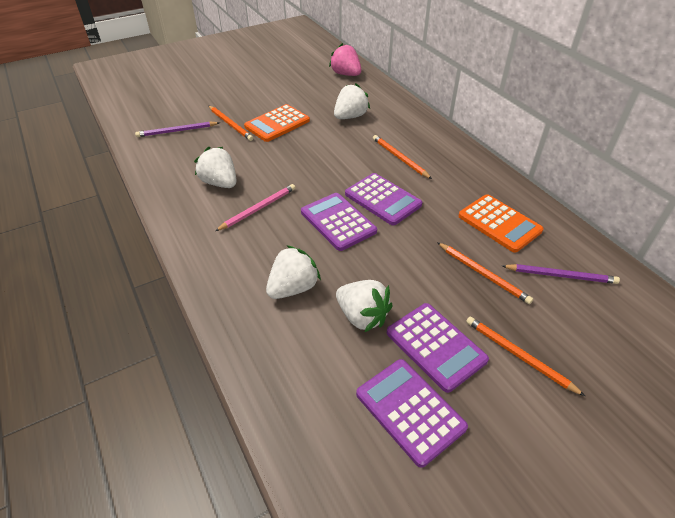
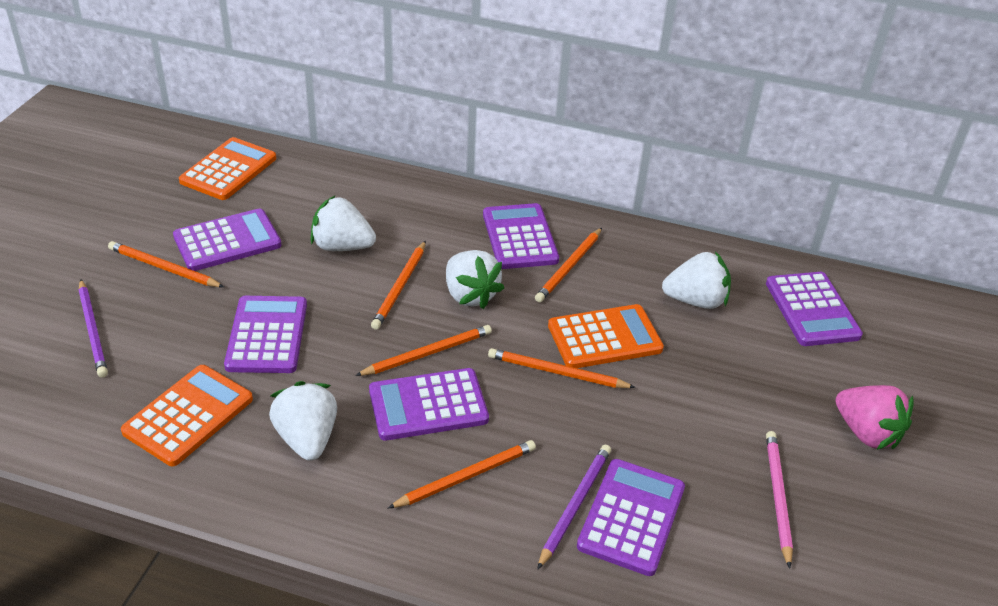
orange calculator: 2 -> 3
orange pencil: 4 -> 6
purple calculator: 4 -> 6

